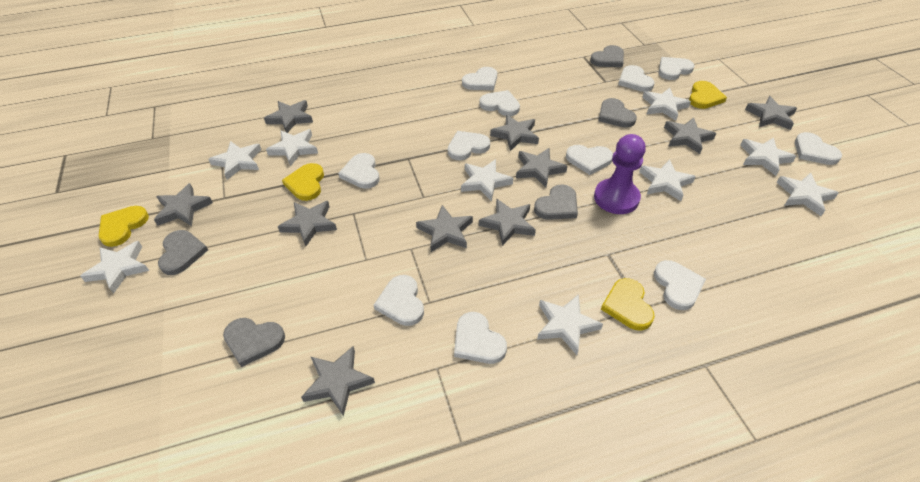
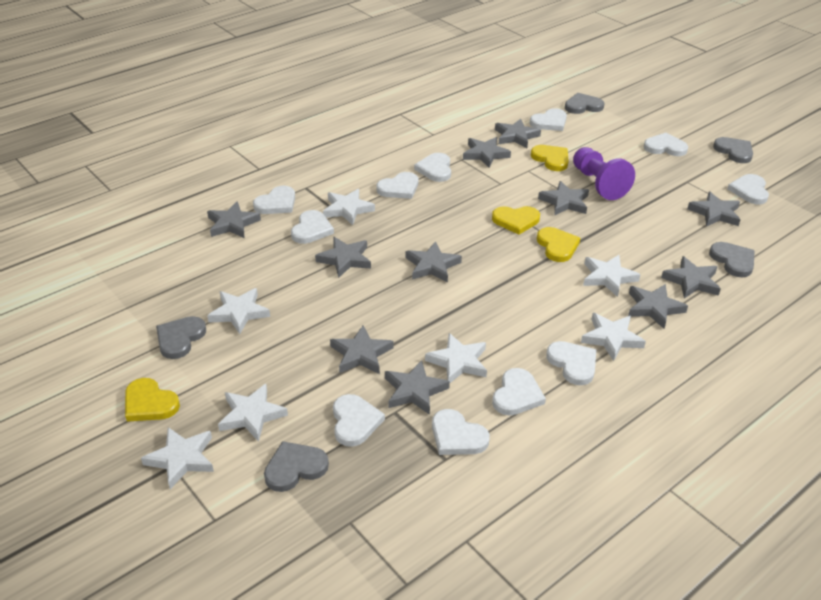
grey star: 10 -> 11
white star: 9 -> 7

